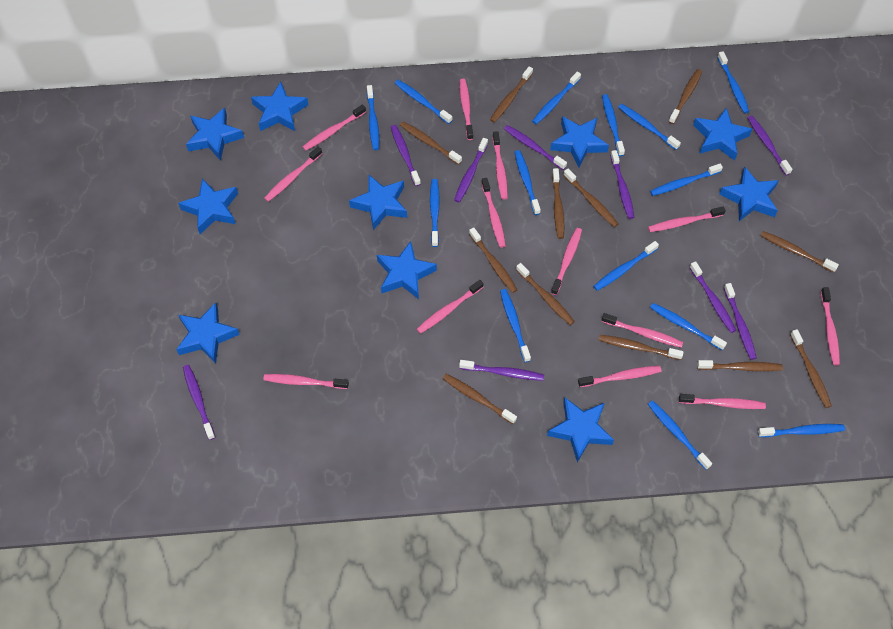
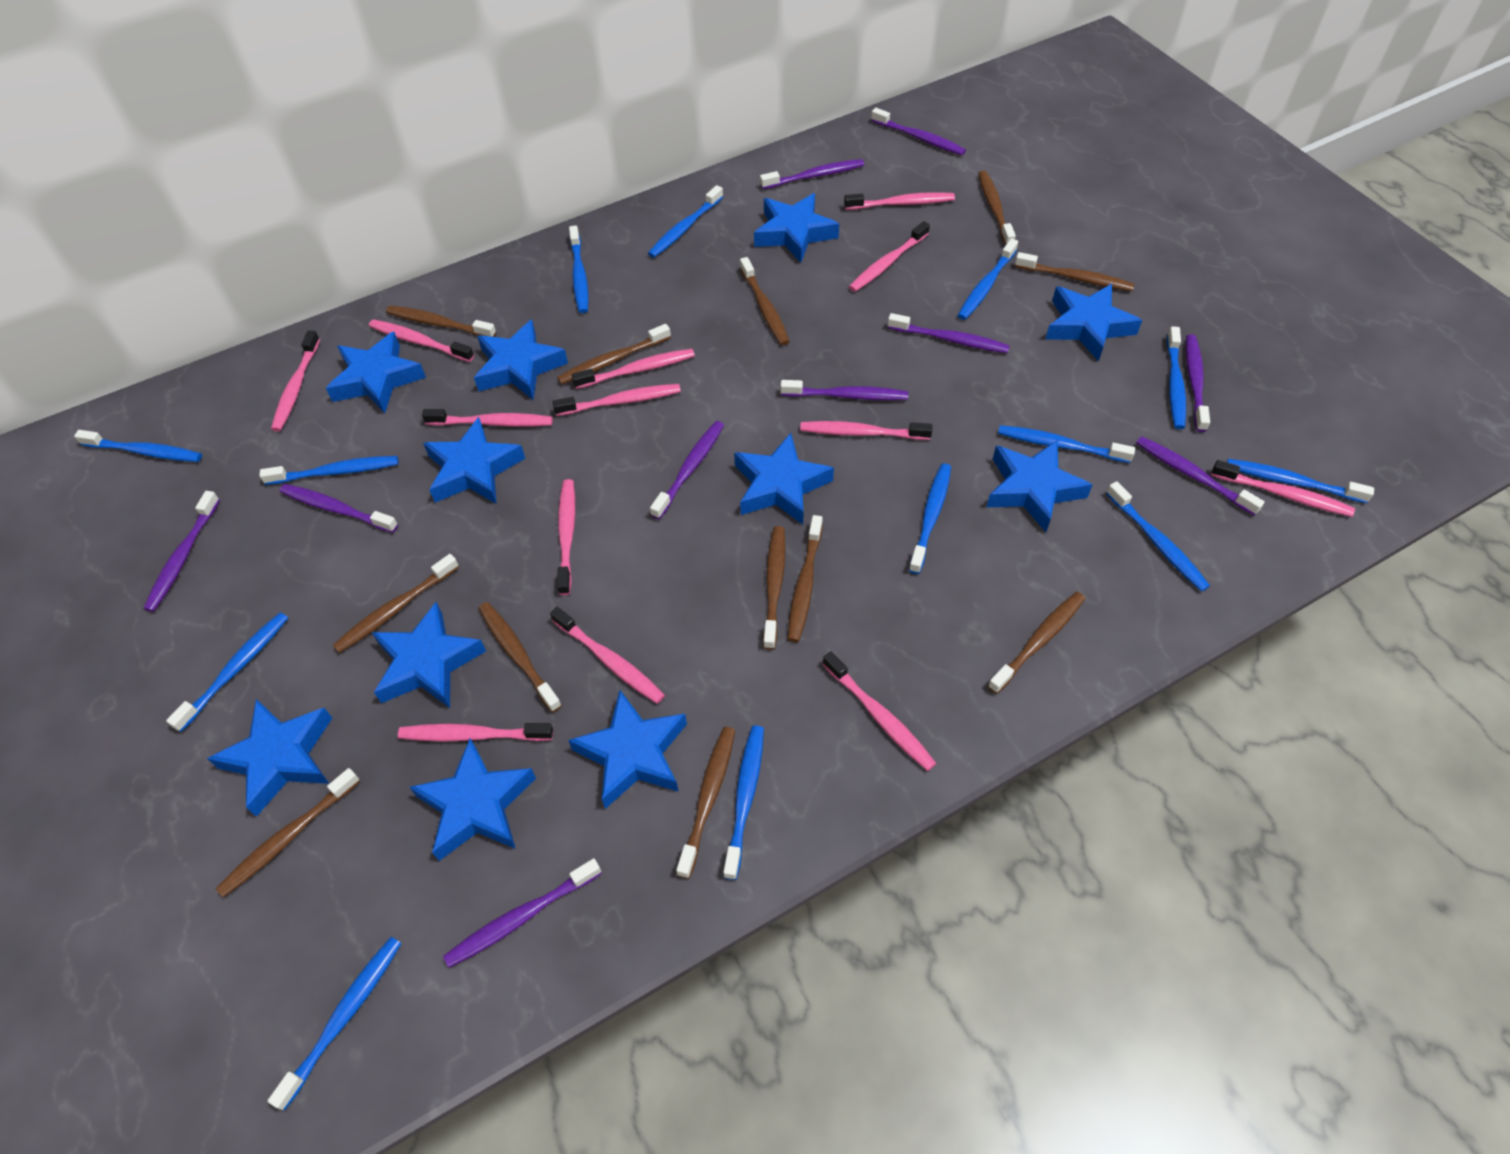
blue star: 10 -> 11
blue toothbrush: 14 -> 13
purple toothbrush: 9 -> 10

